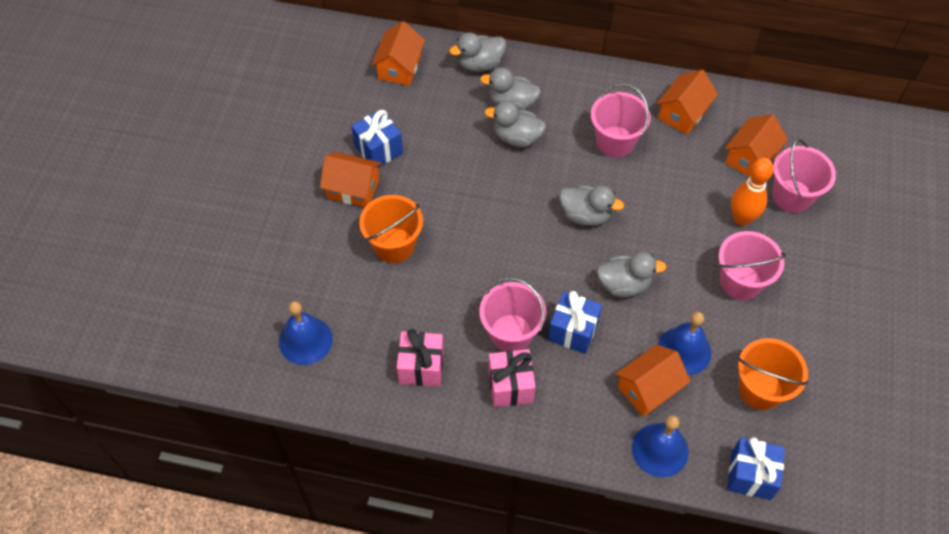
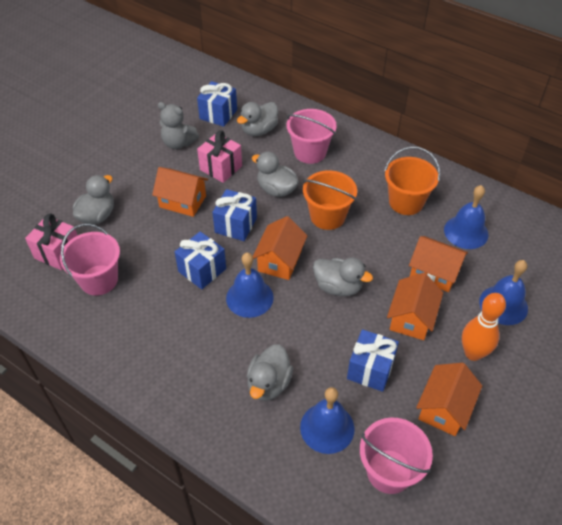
blue bell: 3 -> 4
blue gift: 3 -> 4
grey teddy bear: 0 -> 1
pink bucket: 4 -> 3

